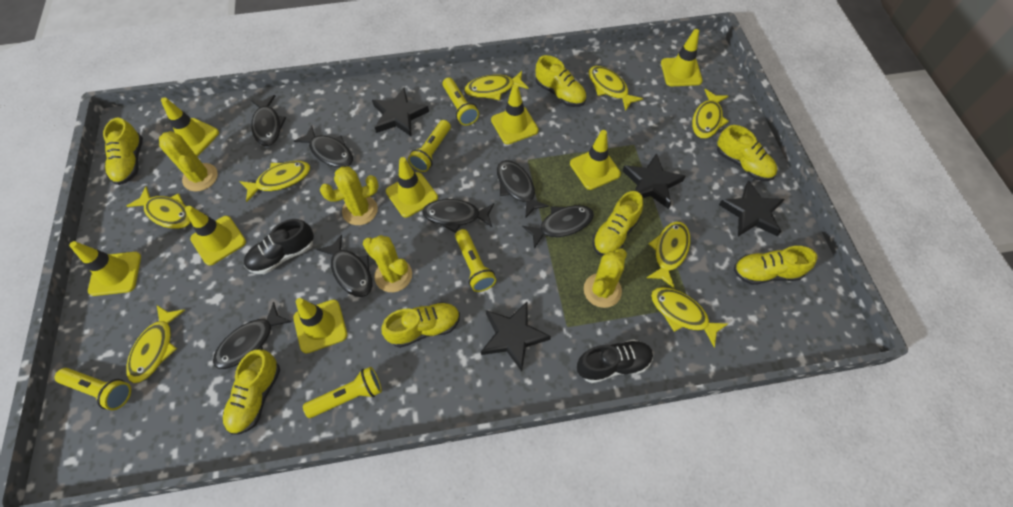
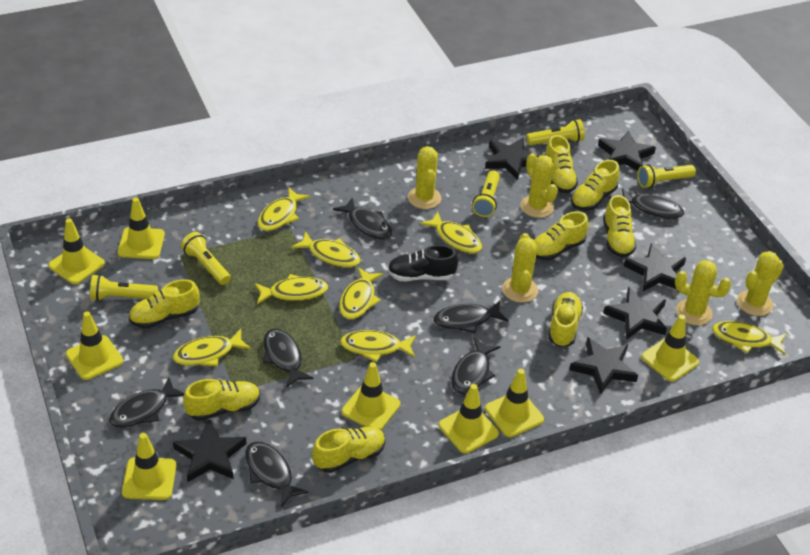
black shoe: 2 -> 1
black star: 4 -> 6
yellow cactus: 4 -> 5
yellow shoe: 7 -> 8

